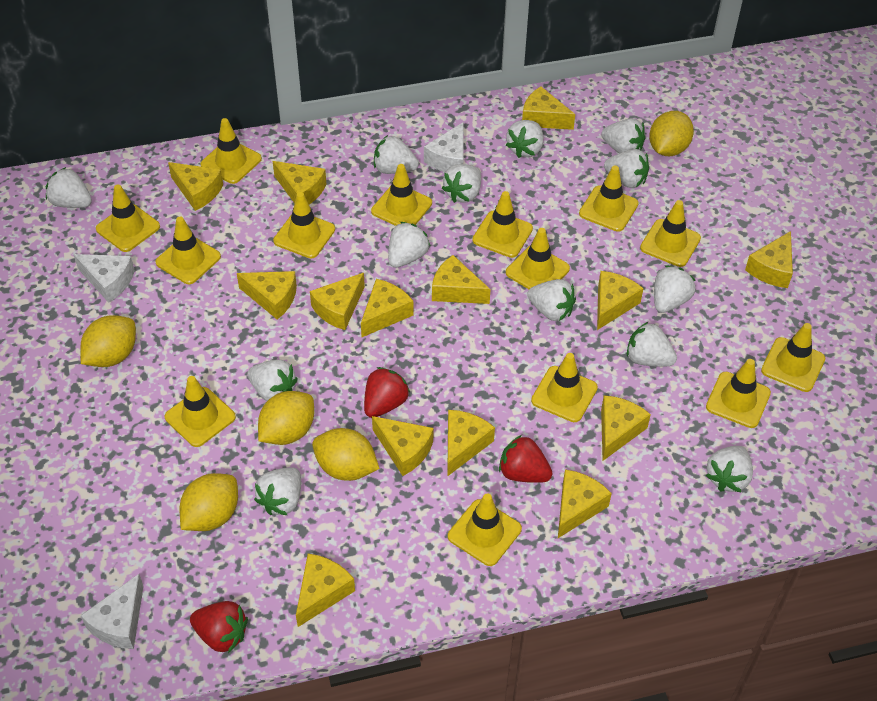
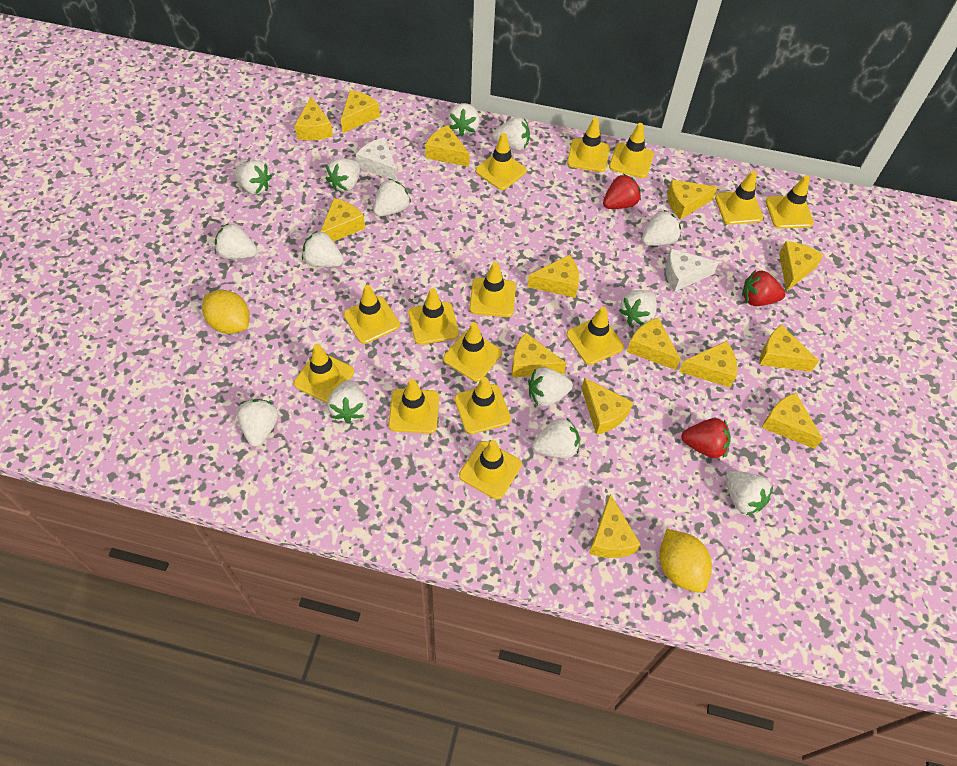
white cheese: 3 -> 2
white strawberry: 13 -> 14
yellow lemon: 5 -> 2

